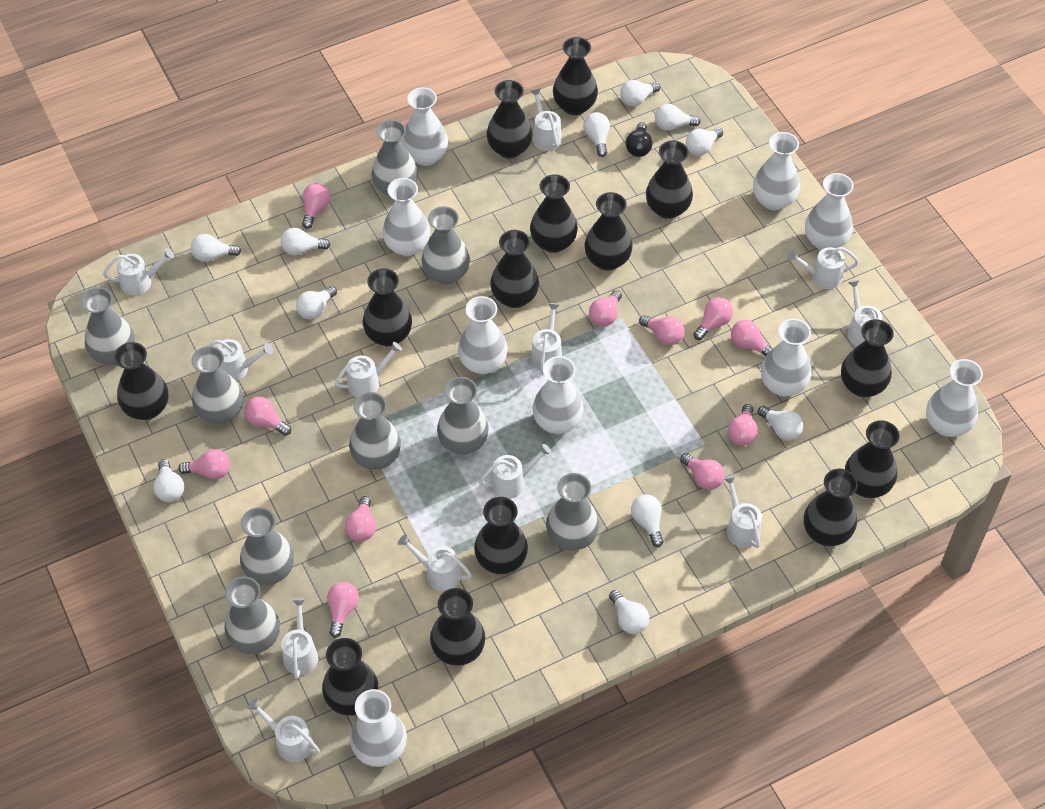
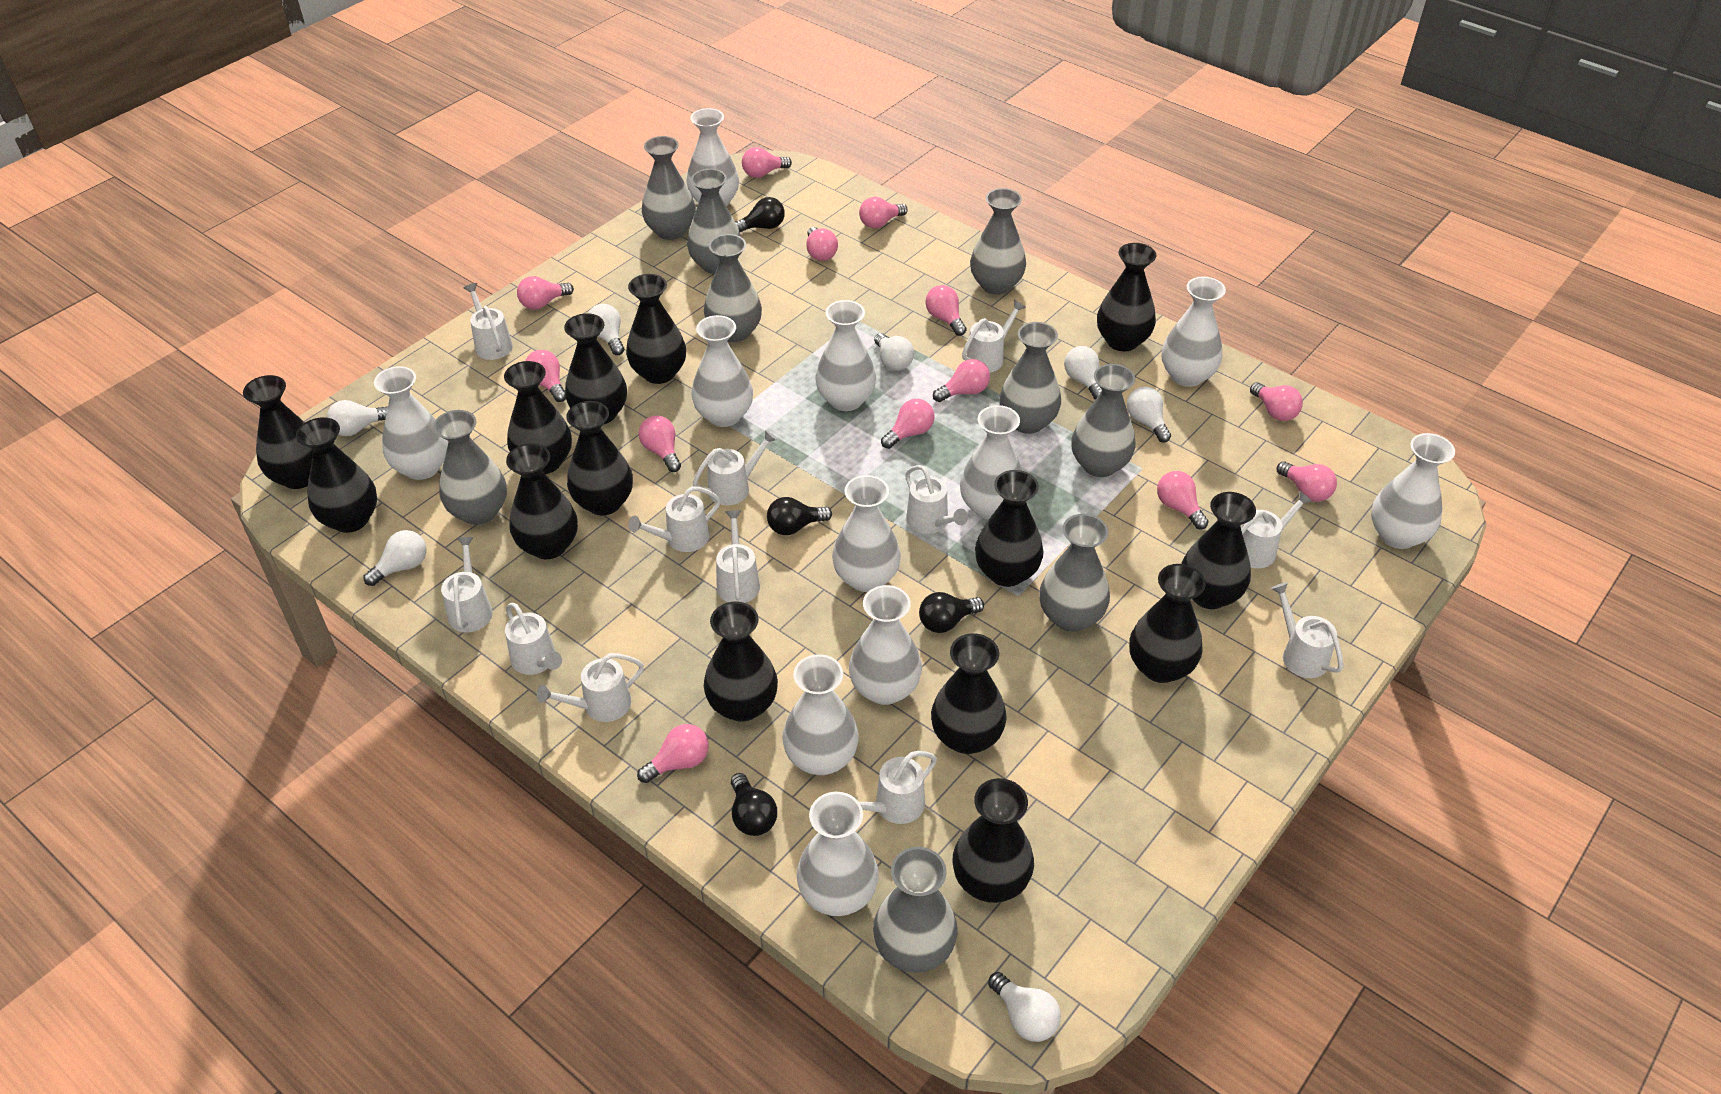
black light bulb: 1 -> 4
pink light bulb: 11 -> 13
white light bulb: 11 -> 7
white vase: 9 -> 11

